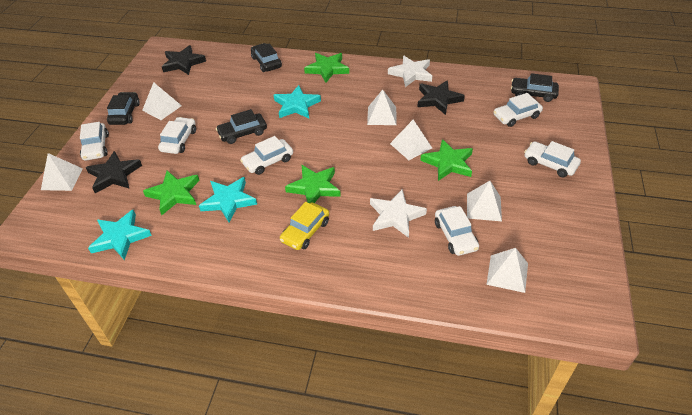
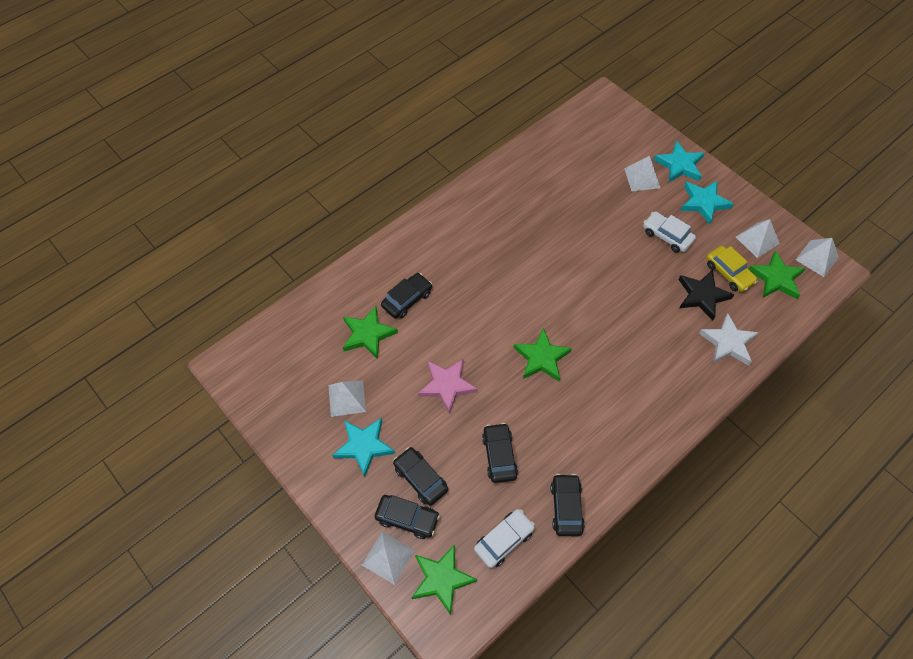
black car: 4 -> 5
black star: 3 -> 1
pink star: 0 -> 1
white car: 6 -> 2
white pyramid: 6 -> 5
white star: 2 -> 1

